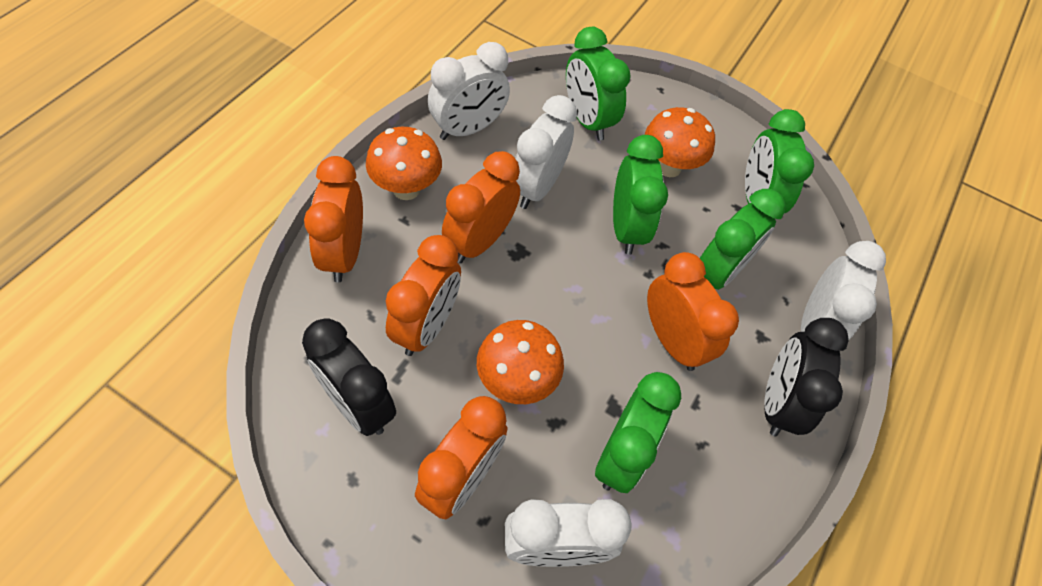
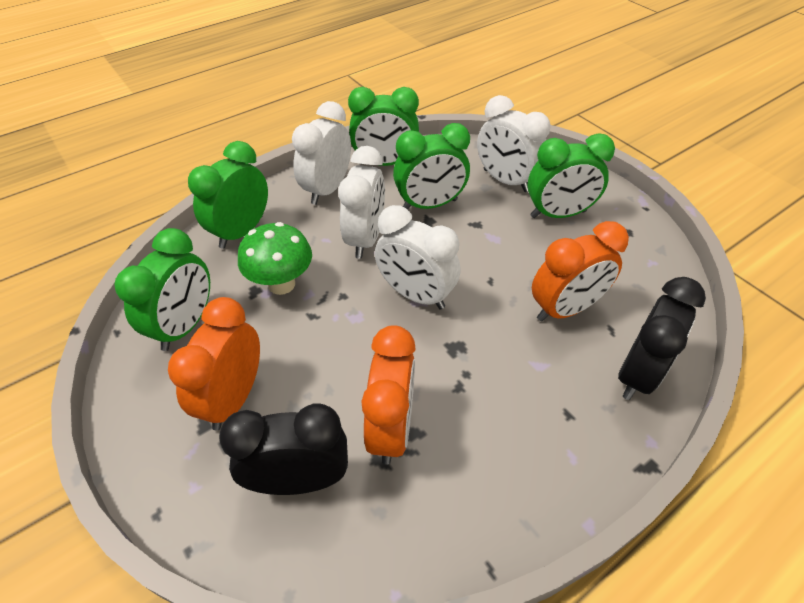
green mushroom: 0 -> 1
orange clock: 5 -> 3
orange mushroom: 3 -> 0

